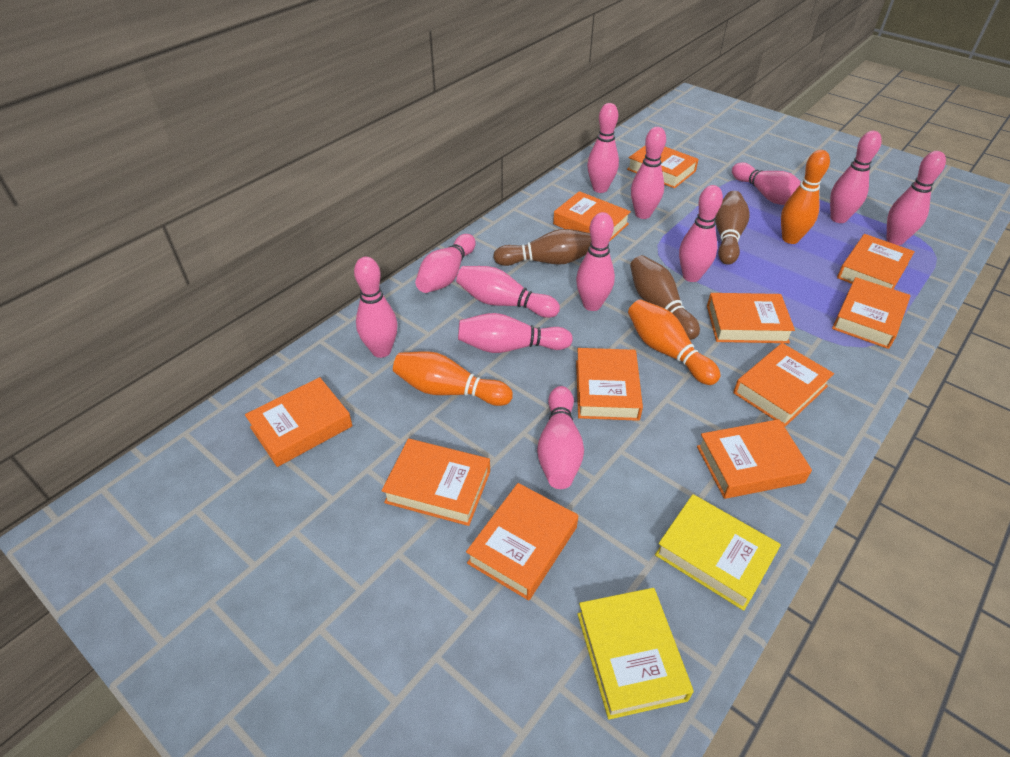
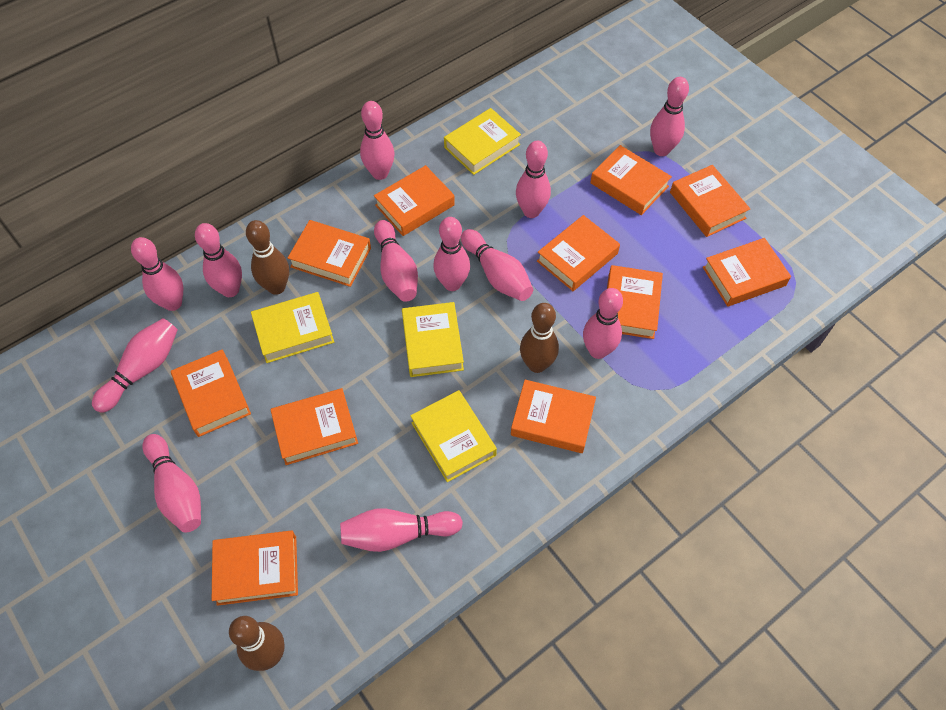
orange bowling pin: 3 -> 0
yellow book: 2 -> 4

